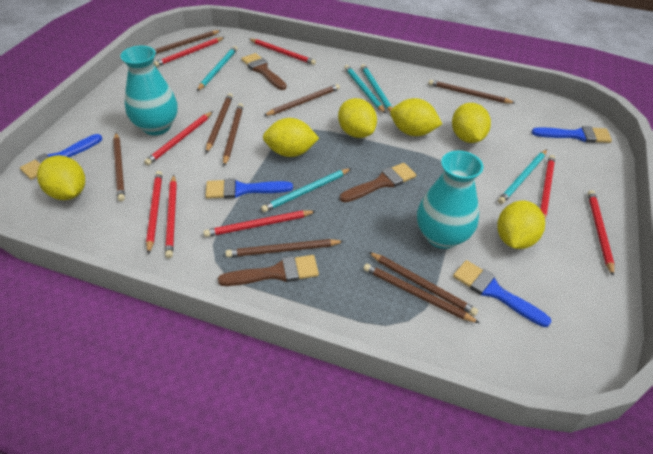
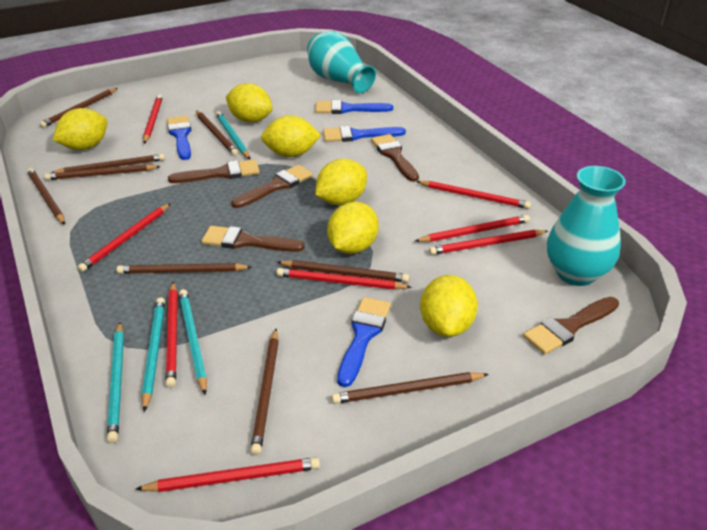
brown brush: 3 -> 5
turquoise pencil: 5 -> 4

